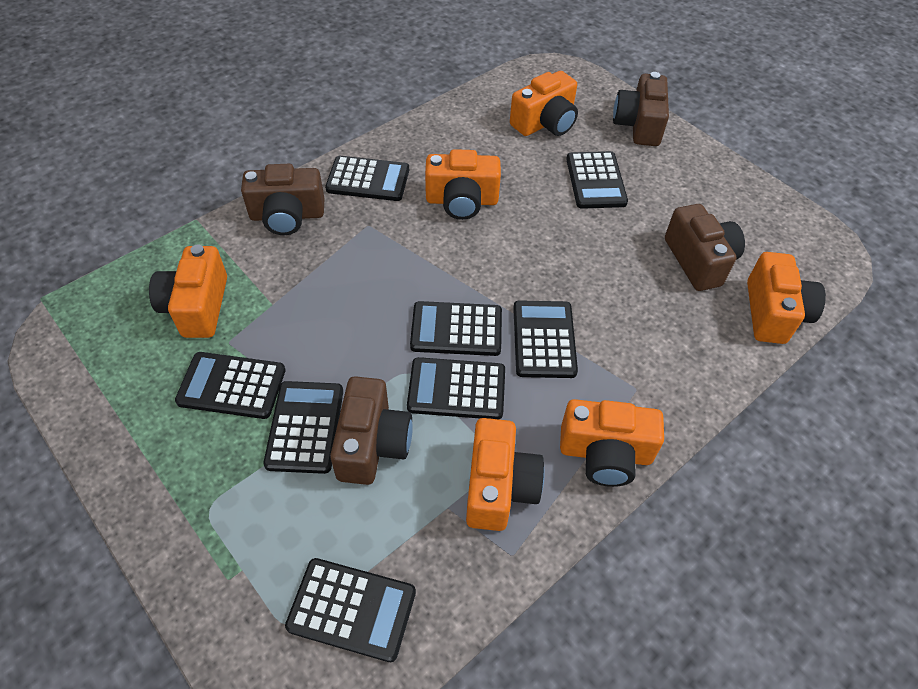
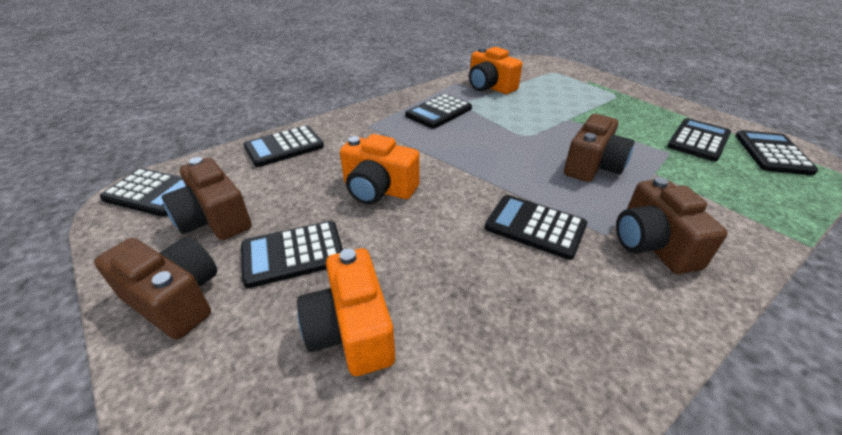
black calculator: 8 -> 7
orange camera: 6 -> 3

